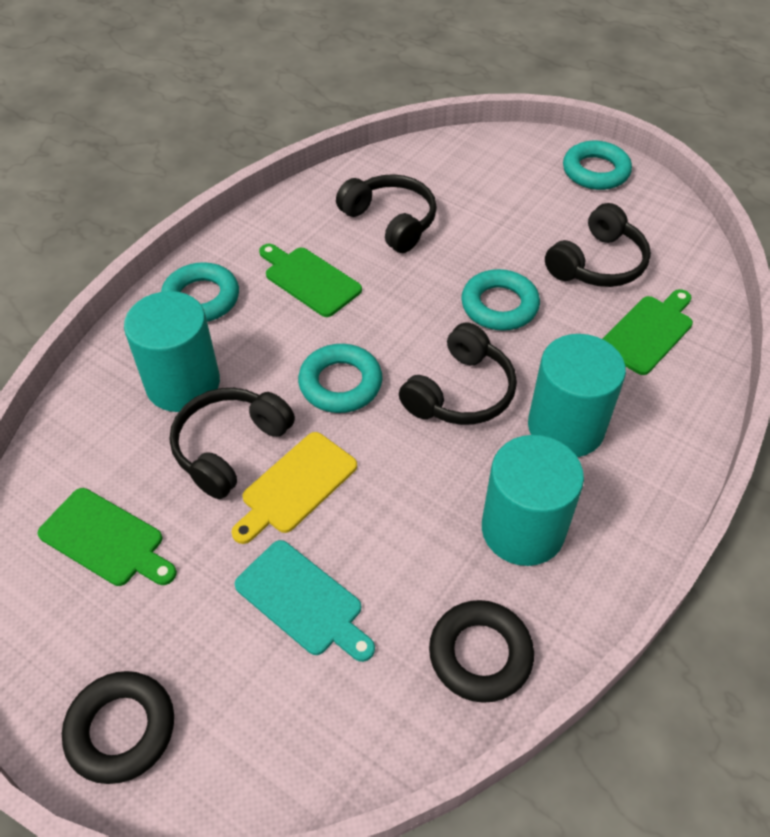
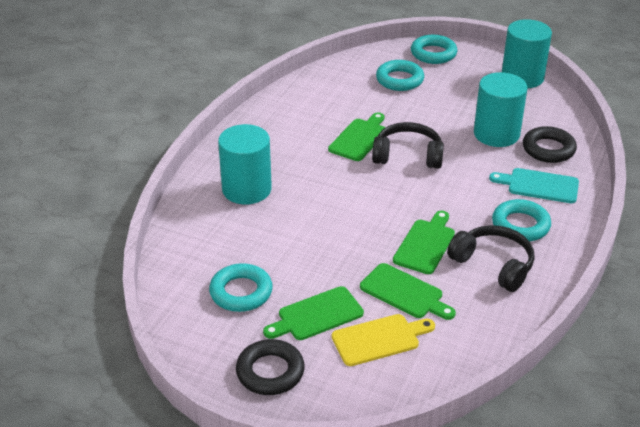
black headphones: 4 -> 2
green cutting board: 3 -> 4

